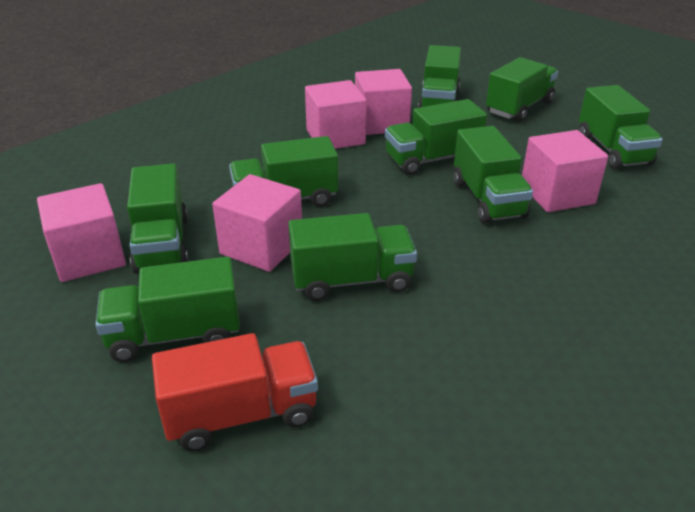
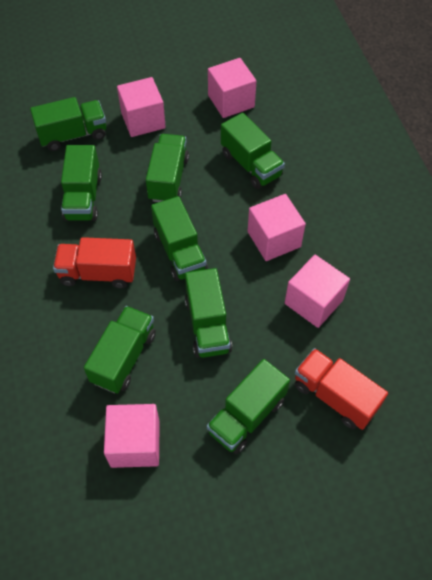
green truck: 9 -> 8
red truck: 1 -> 2

